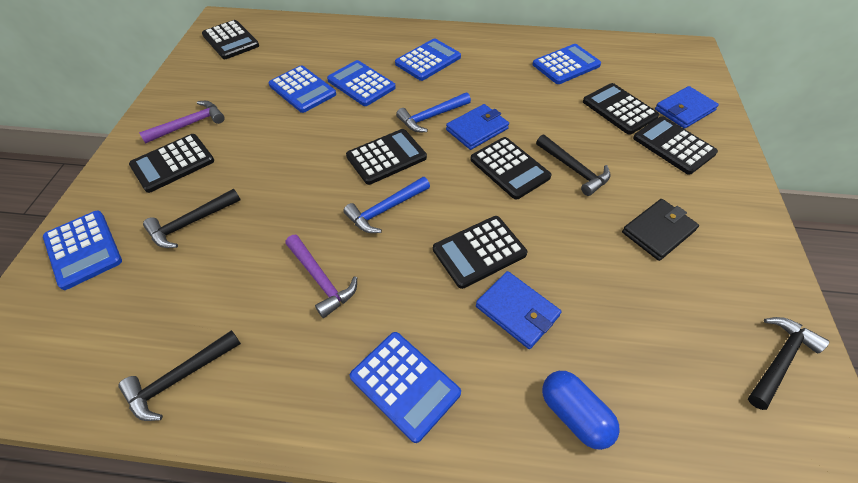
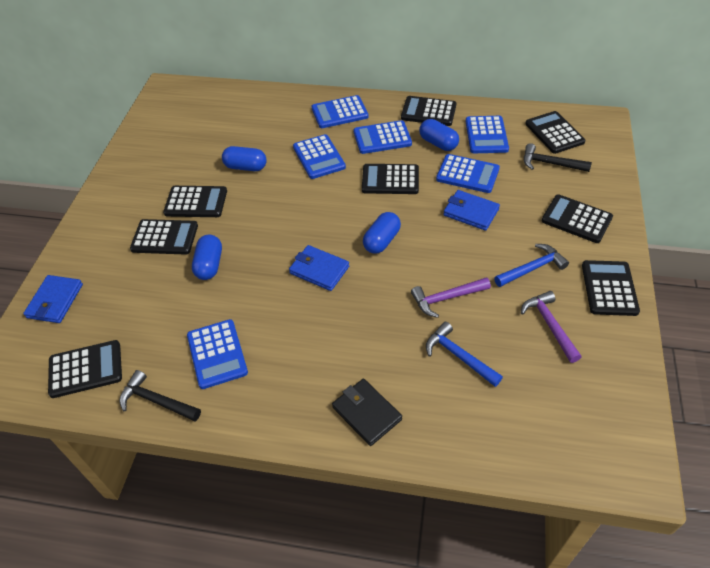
black calculator: 7 -> 8
black hammer: 4 -> 2
blue capsule: 1 -> 4

